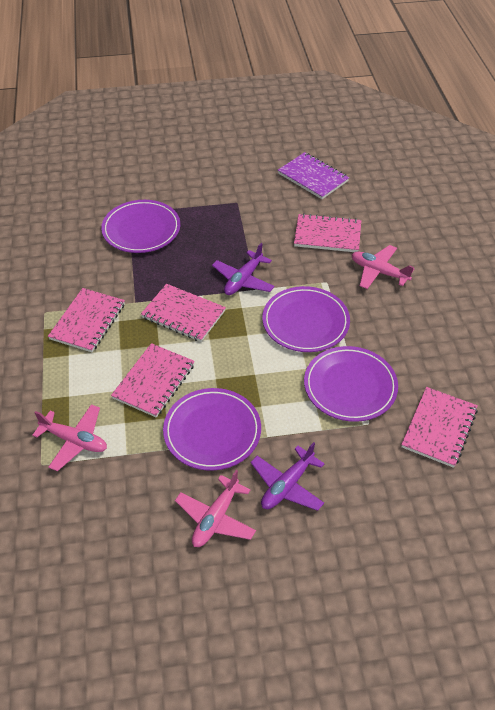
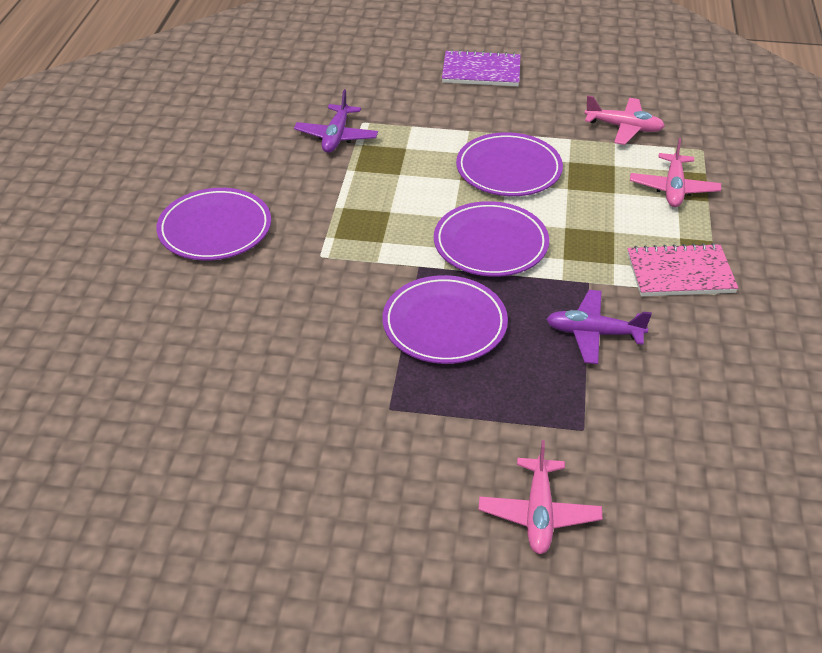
pink notebook: 5 -> 1

